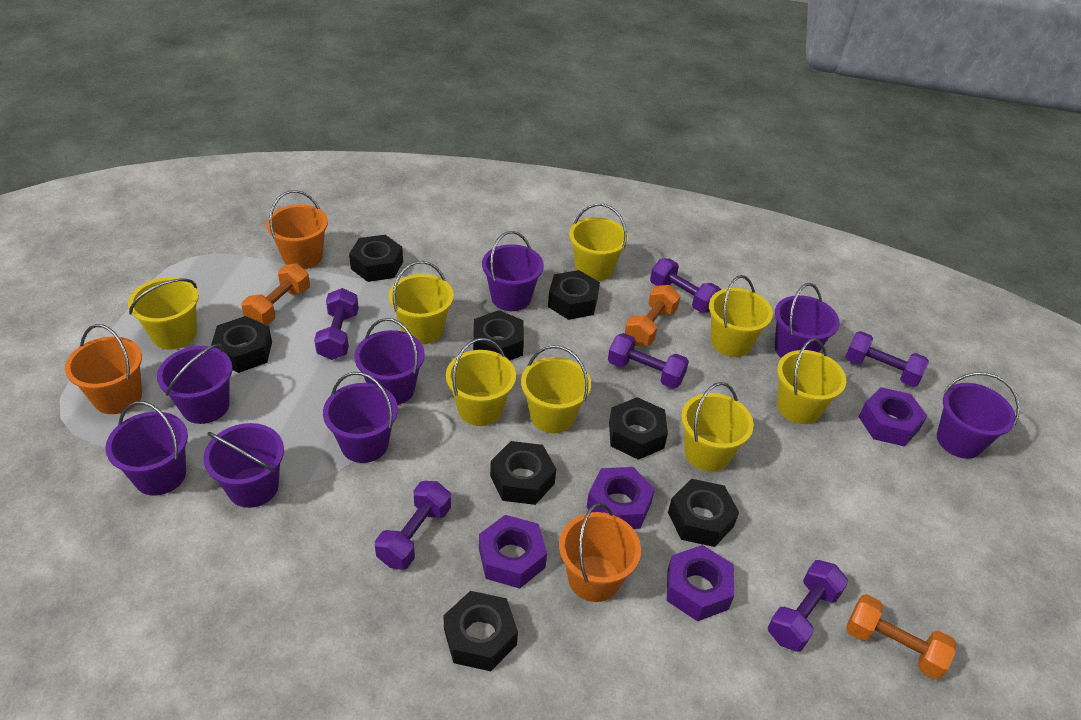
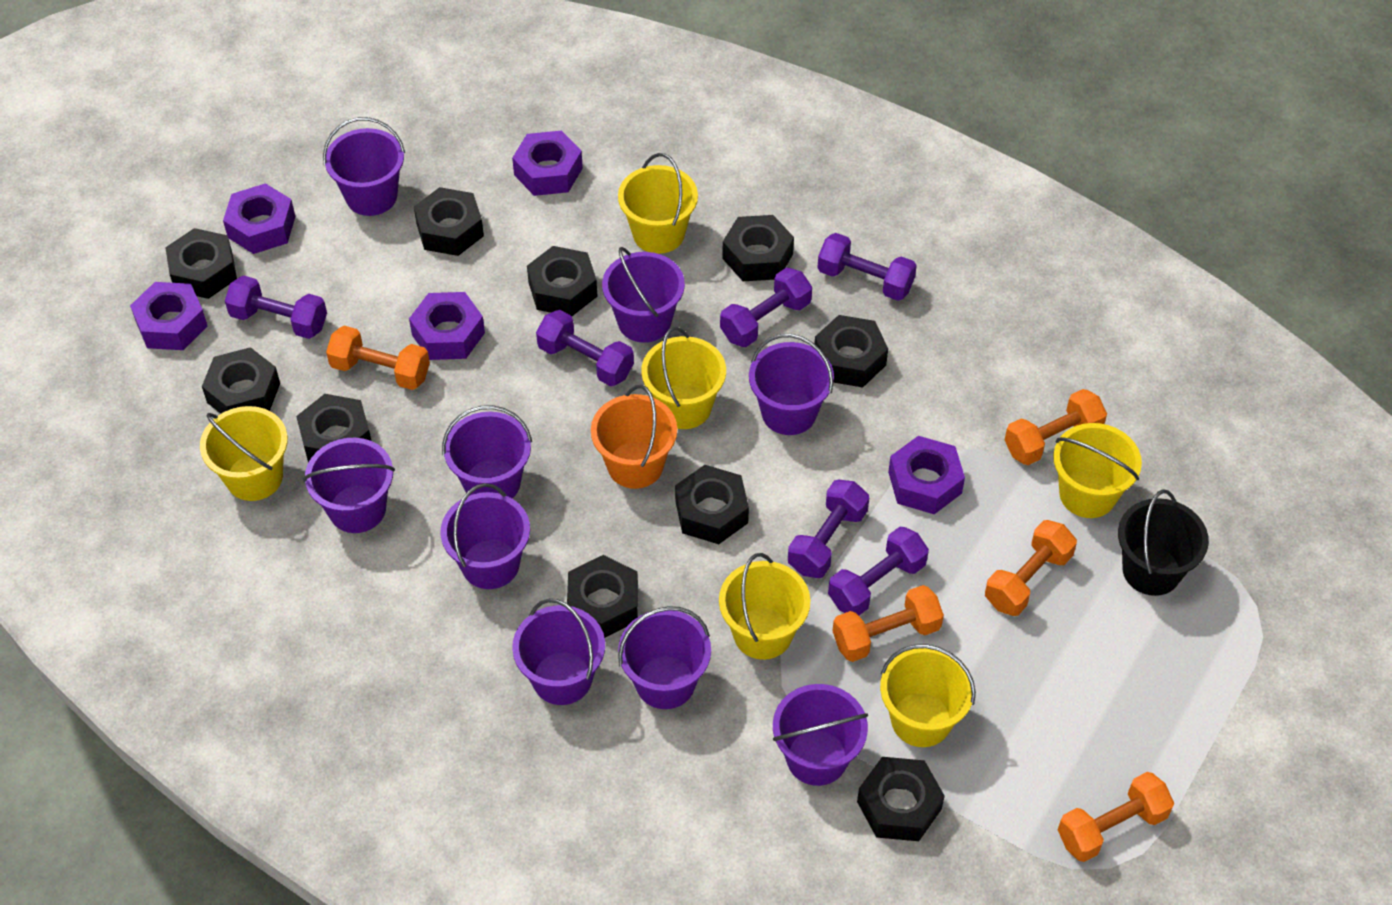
black bucket: 0 -> 1
black nut: 8 -> 10
orange bucket: 3 -> 1
orange dumbbell: 3 -> 5
purple bucket: 8 -> 9
purple nut: 4 -> 5
yellow bucket: 8 -> 6

